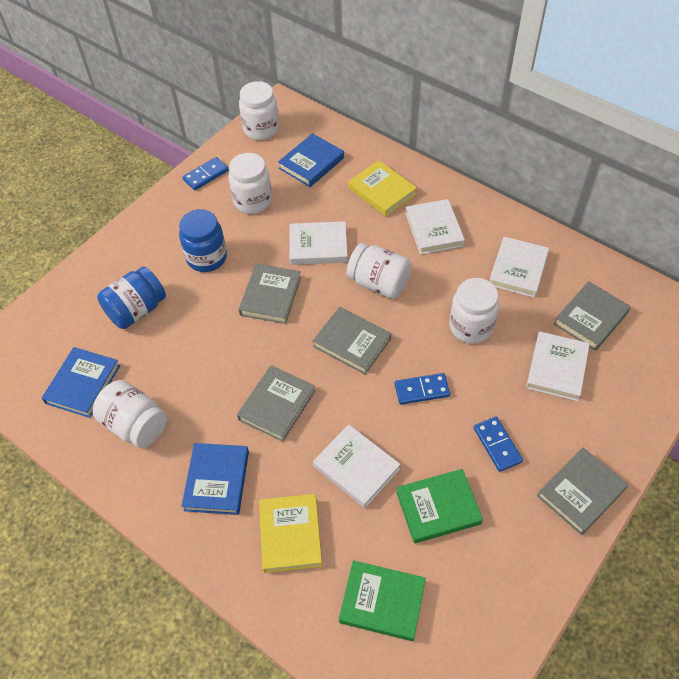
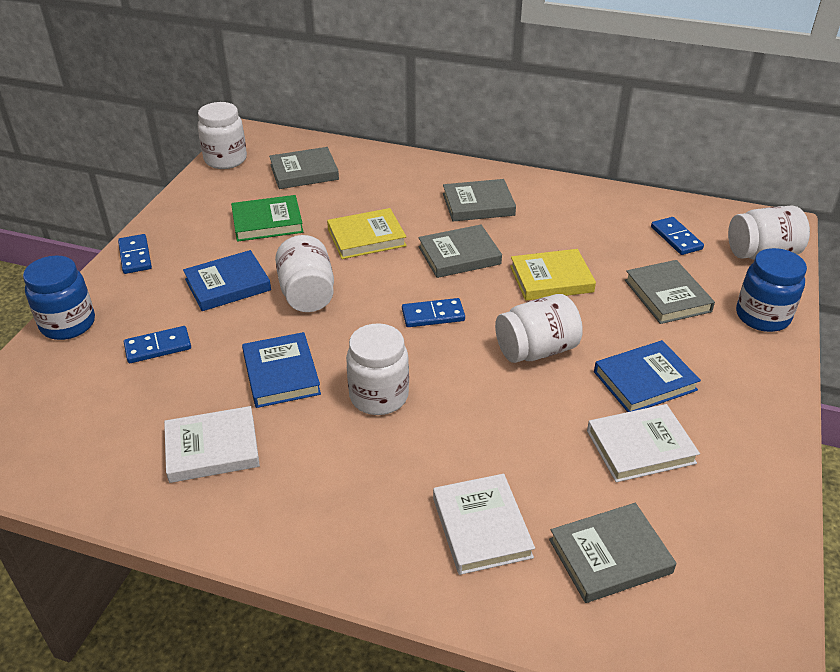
blue domino: 3 -> 4
green book: 2 -> 1
white book: 5 -> 3

